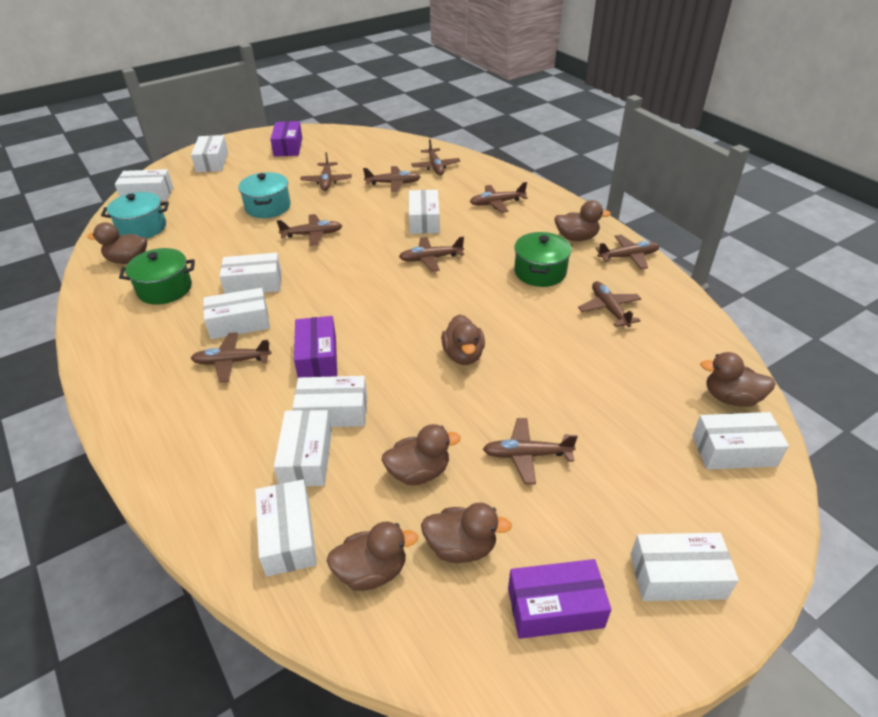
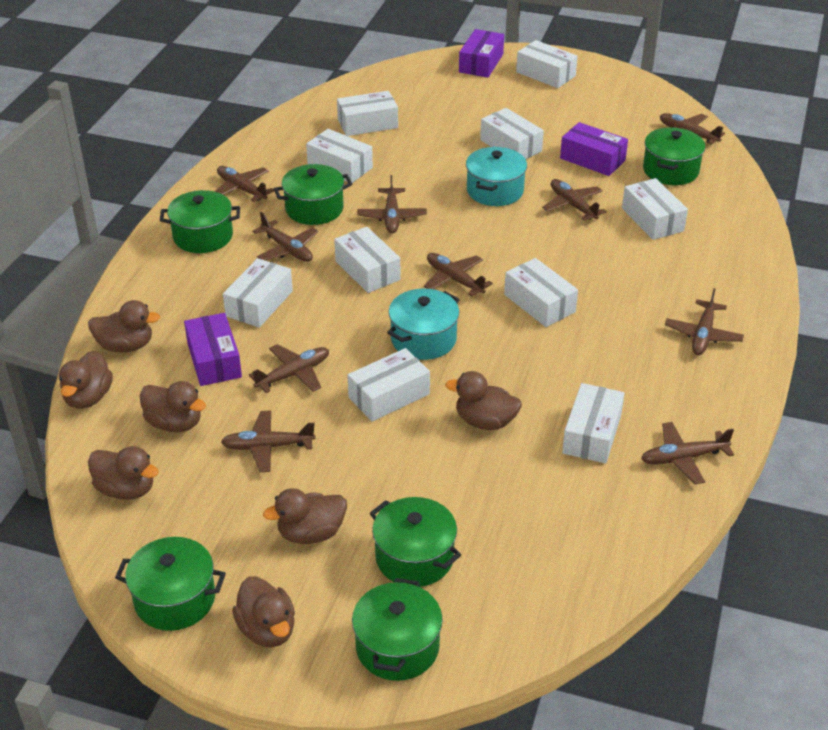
green pot: 2 -> 6

